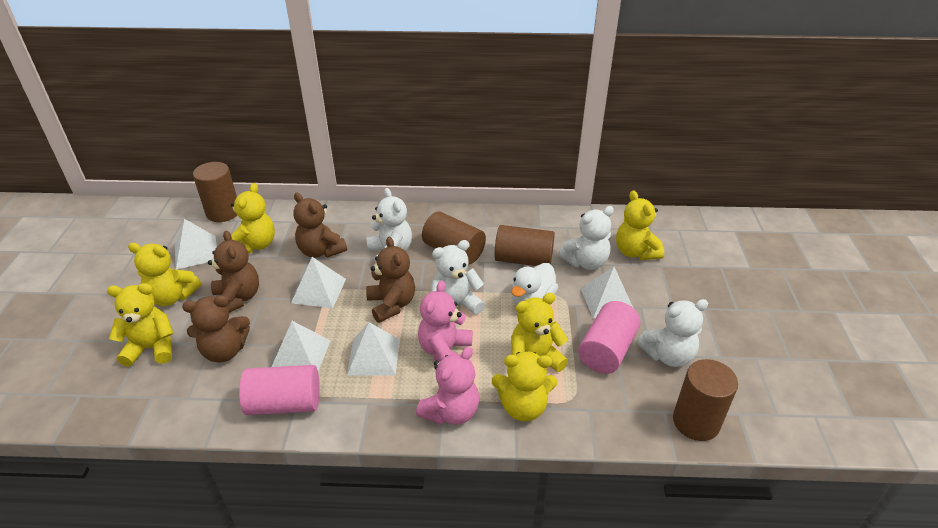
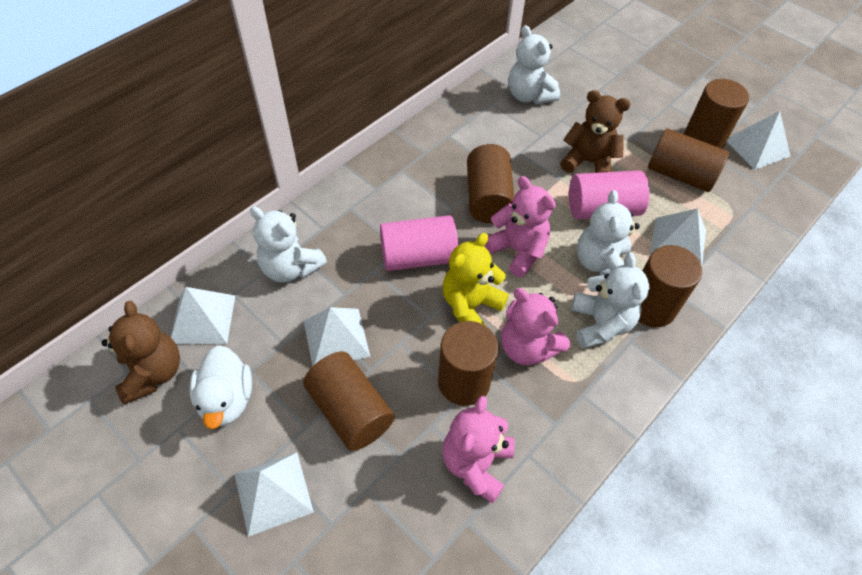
brown cylinder: 4 -> 6
brown teddy bear: 4 -> 2
pink teddy bear: 2 -> 3
yellow teddy bear: 6 -> 1

